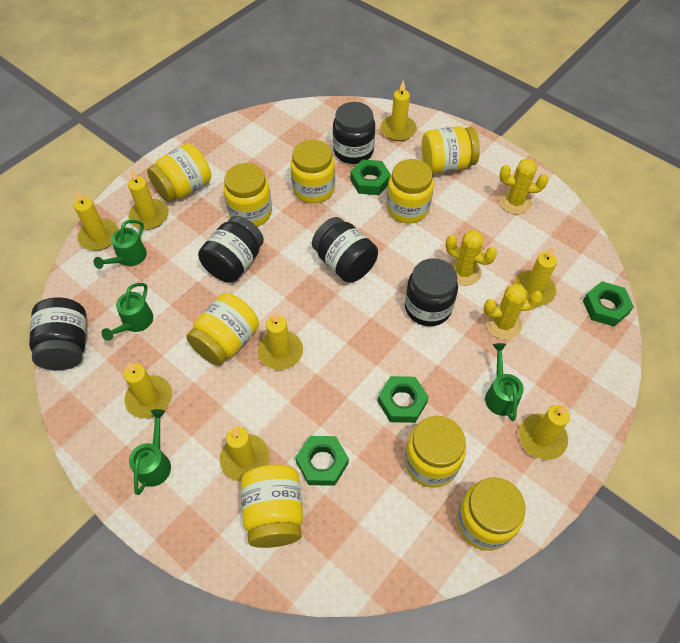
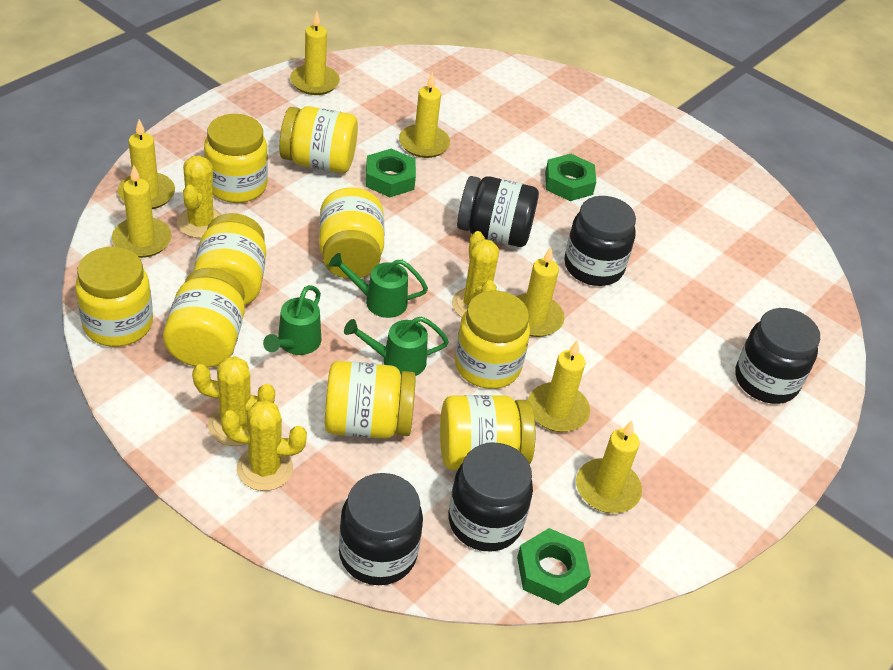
green nut: 4 -> 3
green watering can: 4 -> 3
yellow cactus: 3 -> 4
yellow candle: 8 -> 7

